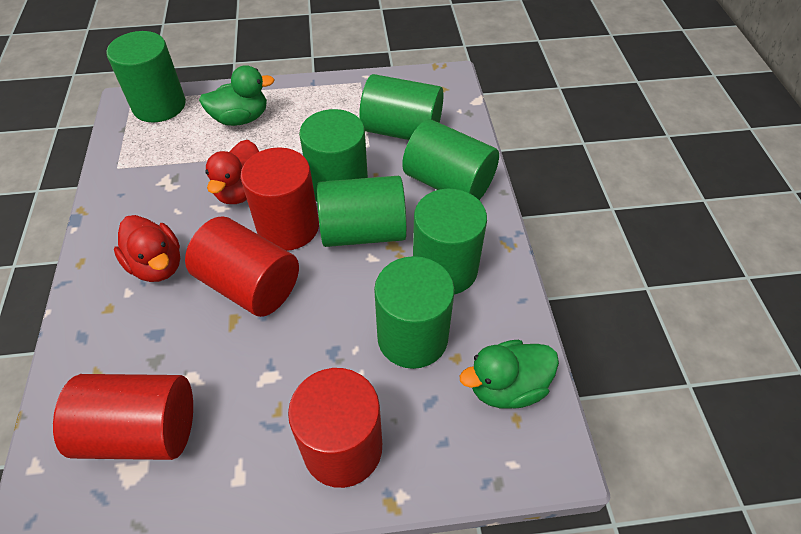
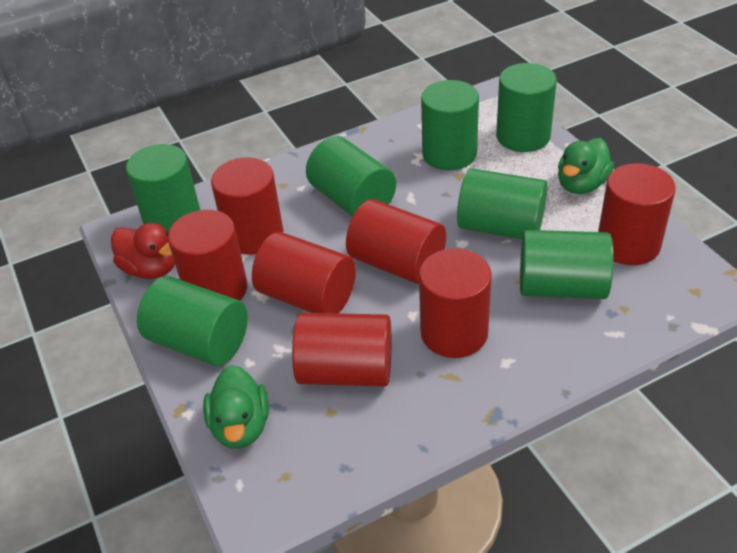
red cylinder: 4 -> 7
red duck: 2 -> 1

